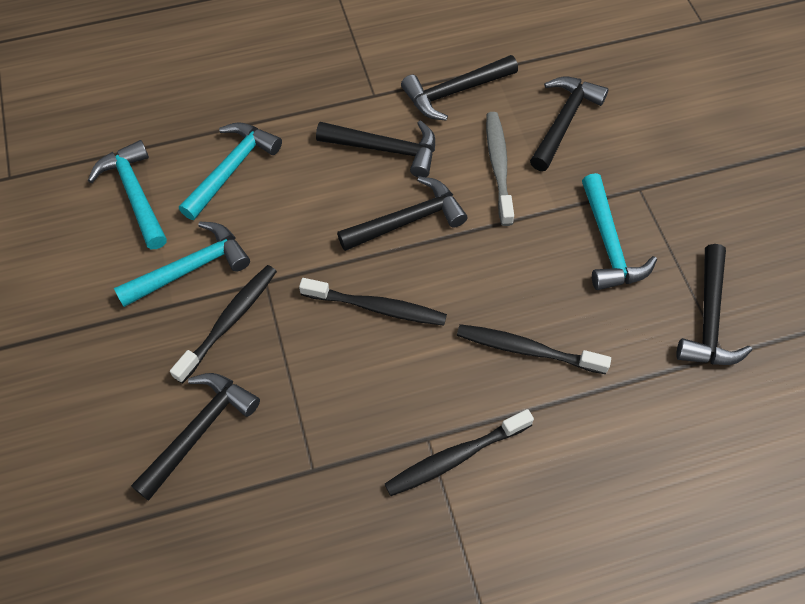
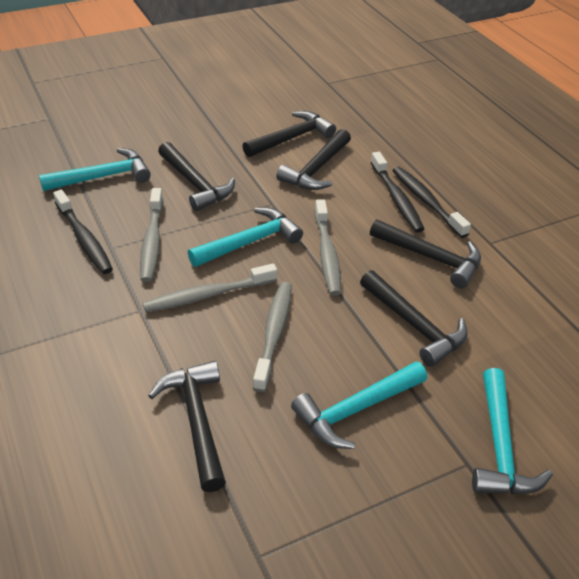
black toothbrush: 4 -> 3
grey toothbrush: 1 -> 4

